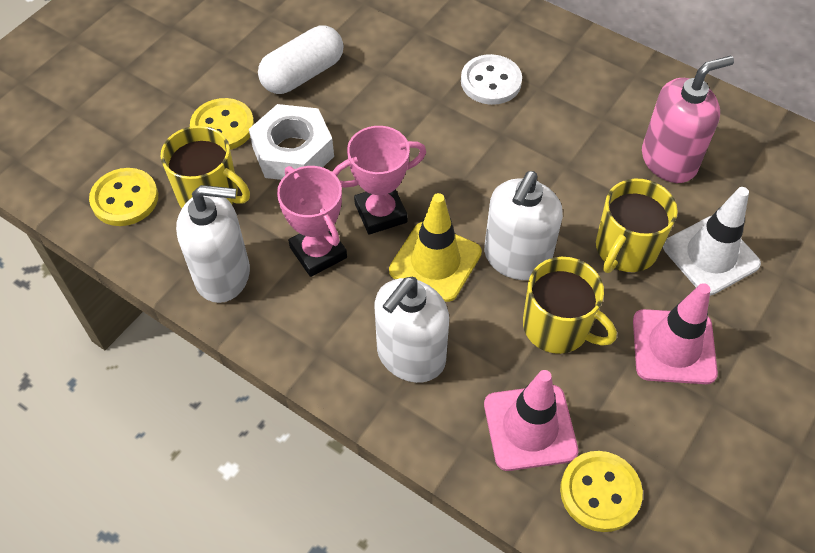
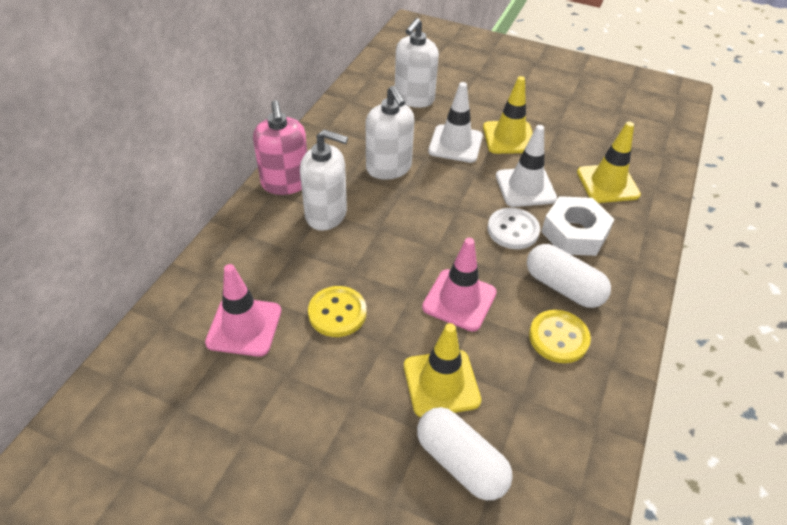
pink trophy: 2 -> 0
white capsule: 1 -> 2
white traffic cone: 1 -> 2
yellow button: 3 -> 2
yellow mug: 3 -> 0
yellow traffic cone: 1 -> 3

